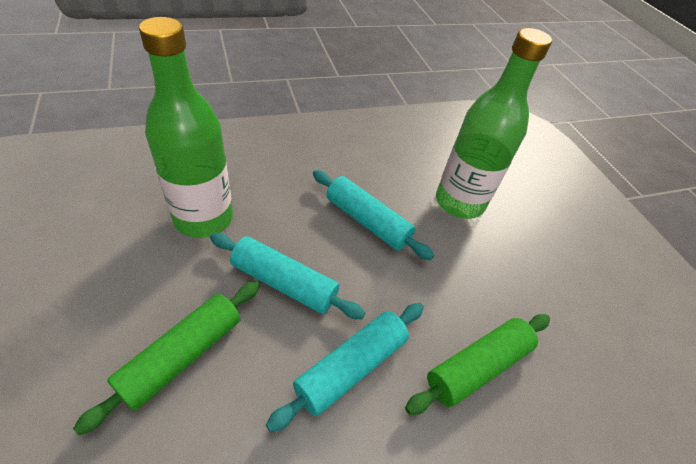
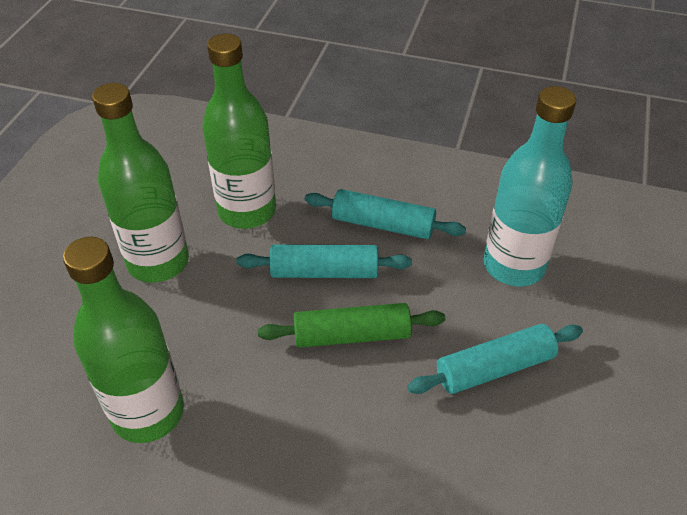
green bottle: 2 -> 3
green rolling pin: 2 -> 1
turquoise bottle: 0 -> 1

